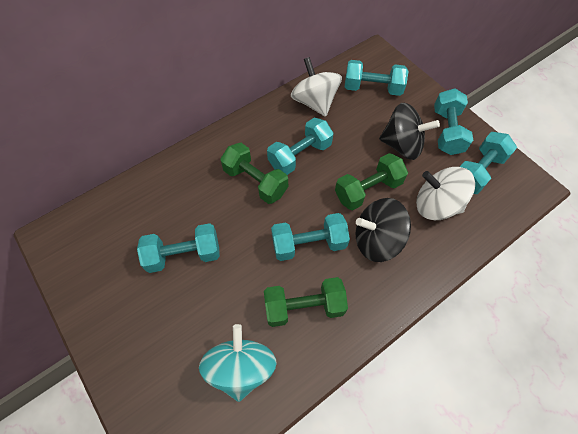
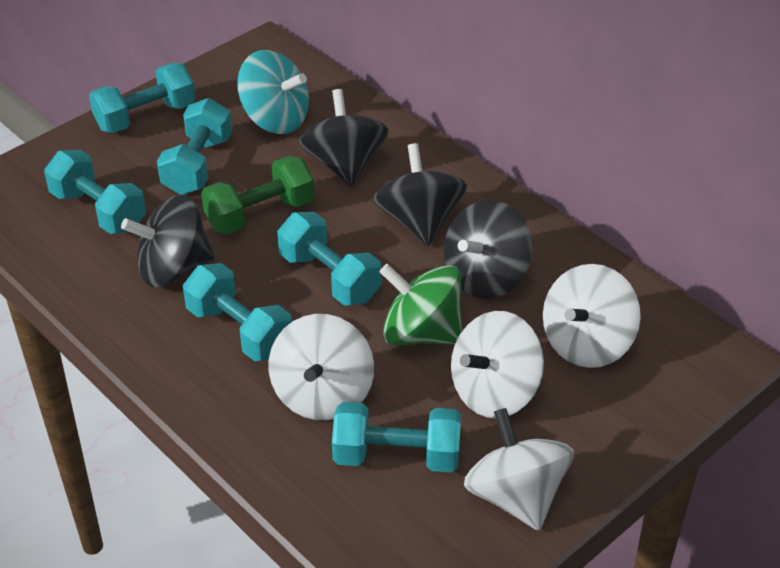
black spinning top: 2 -> 4
green dumbbell: 3 -> 1
green spinning top: 0 -> 1
white spinning top: 2 -> 4

